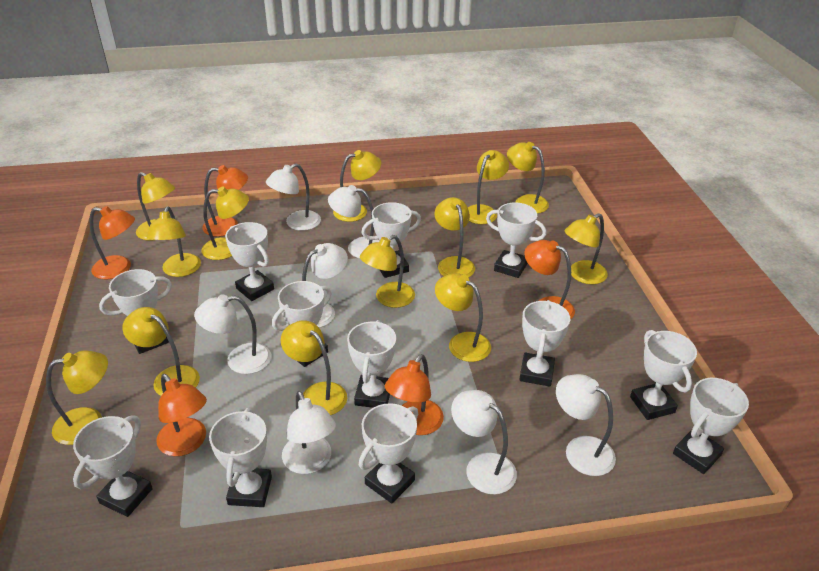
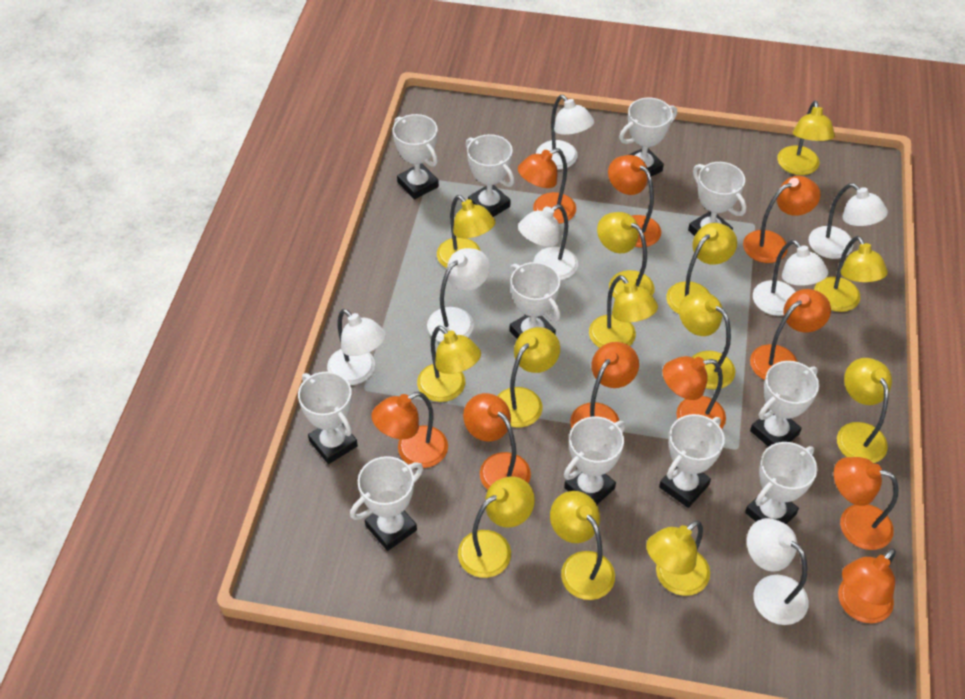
orange lamp: 5 -> 10
white trophy: 12 -> 11

